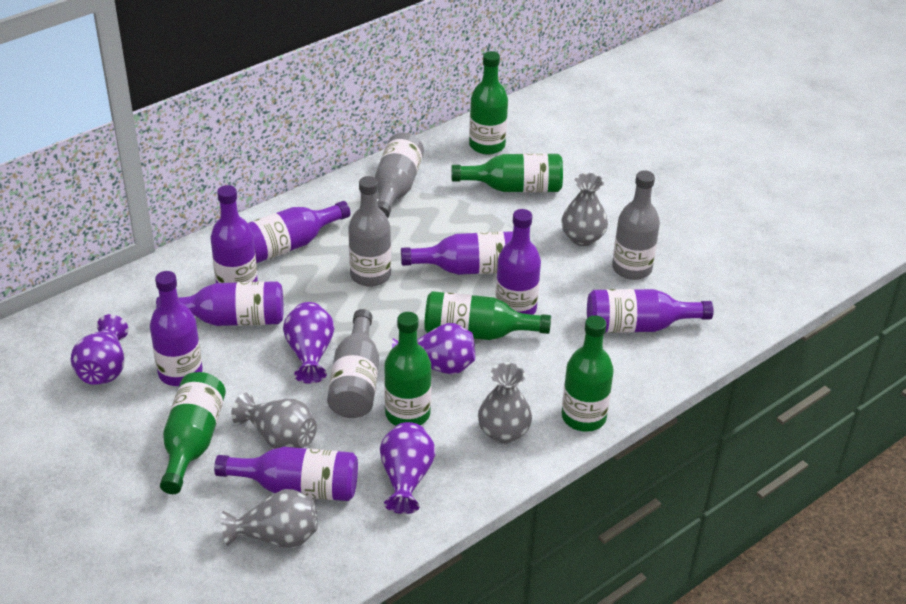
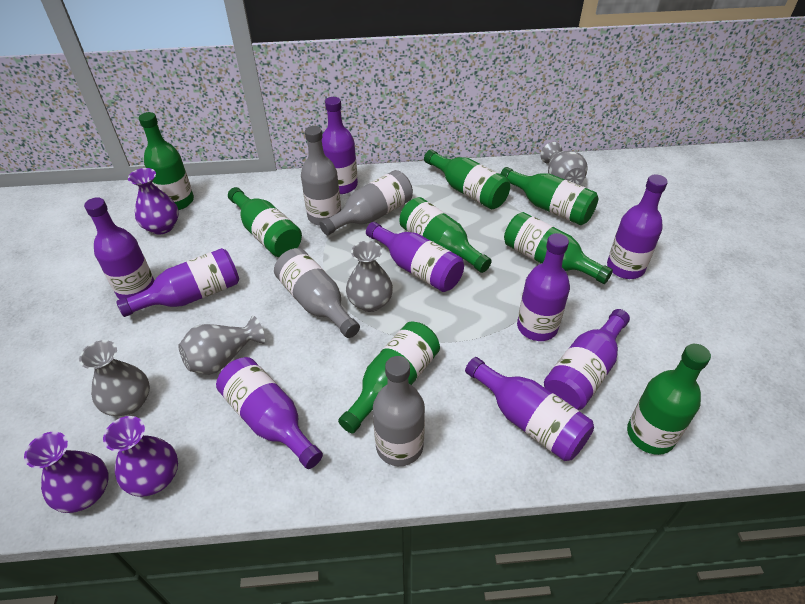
green bottle: 6 -> 8
purple bottle: 8 -> 9
purple vase: 4 -> 3

